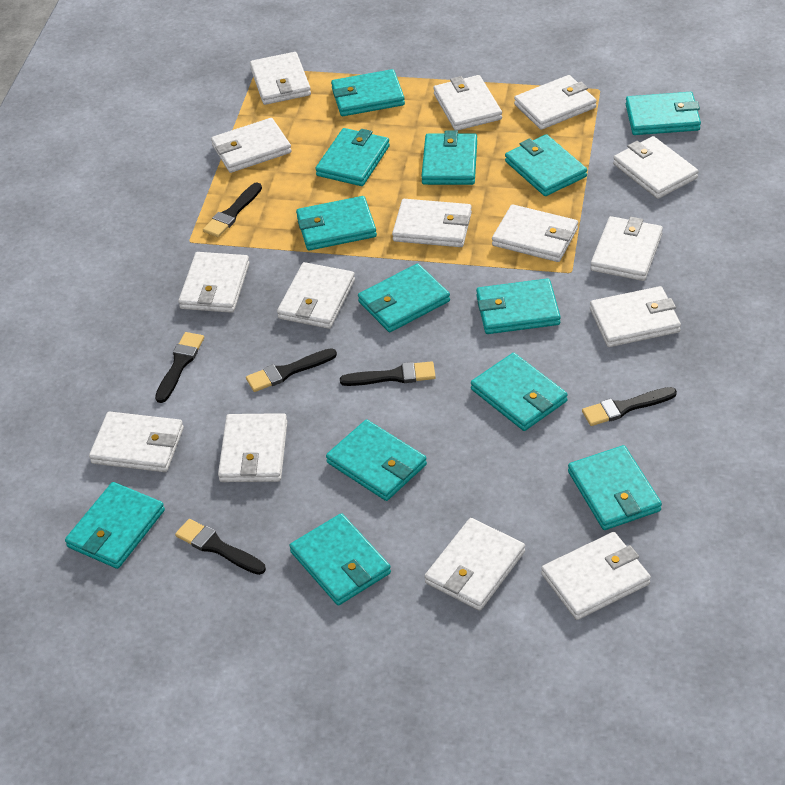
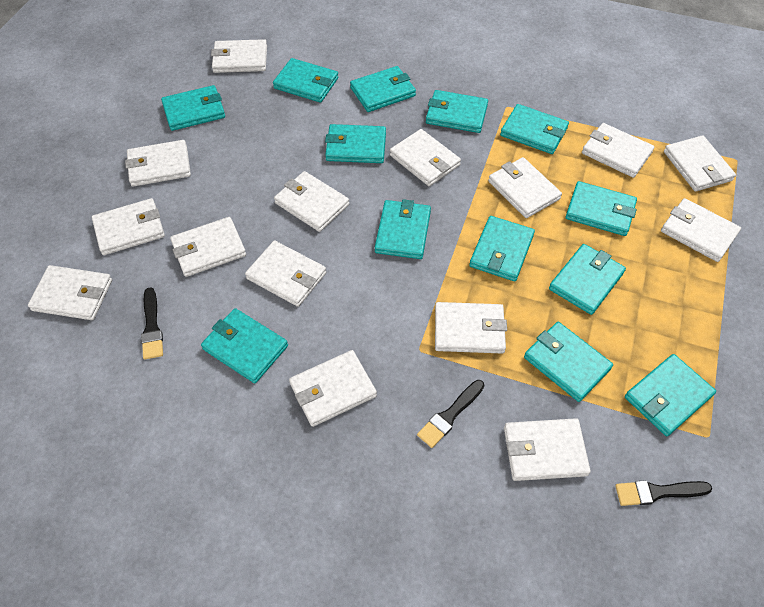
black brush: 6 -> 3

